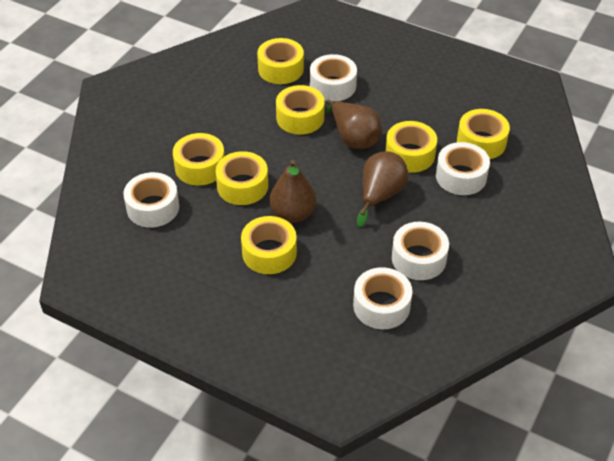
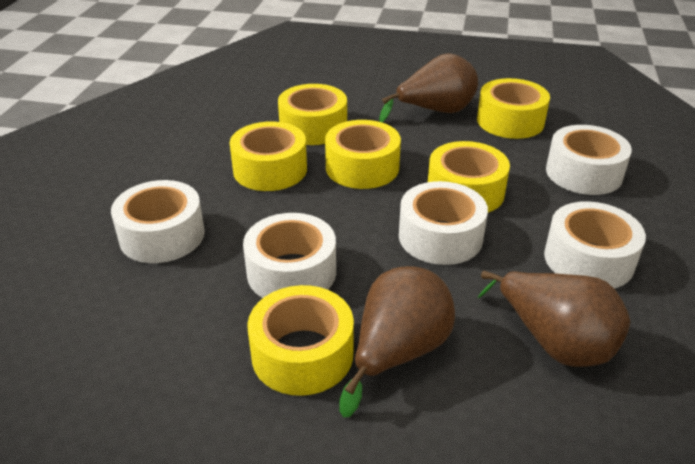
yellow tape: 7 -> 6

